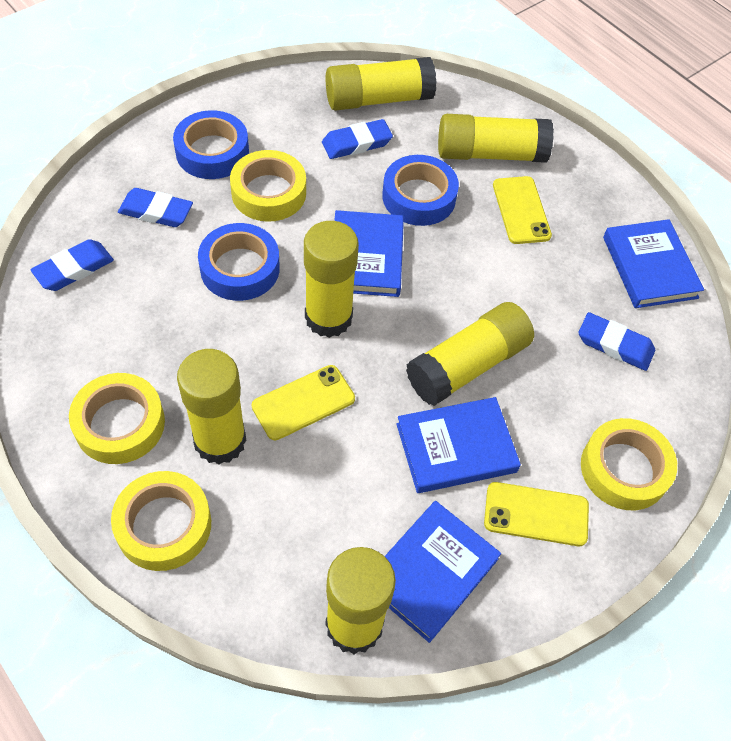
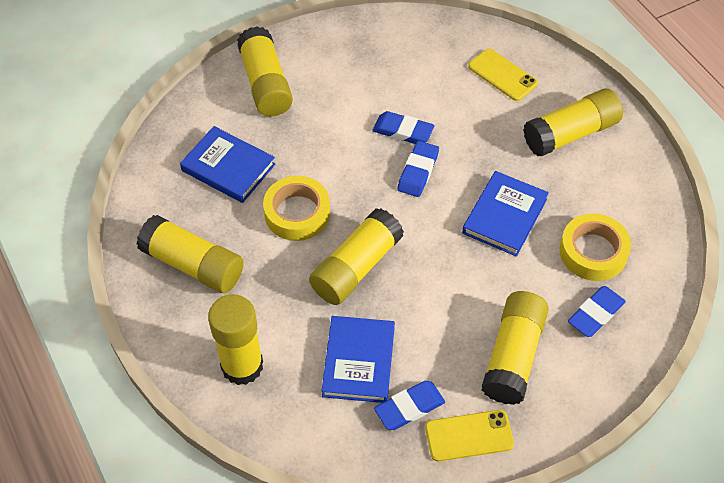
blue book: 4 -> 3
blue tape: 3 -> 0
yellow phone: 3 -> 2
yellow tape: 4 -> 2

